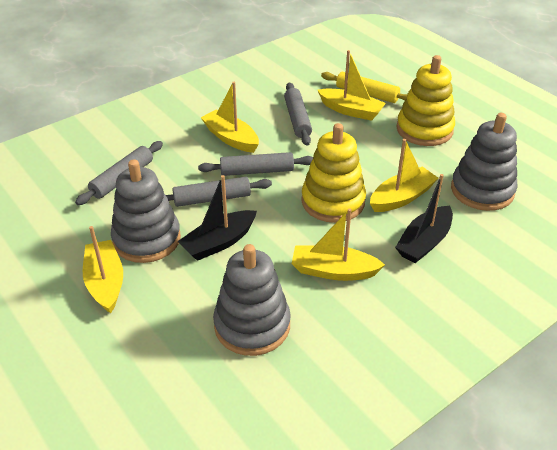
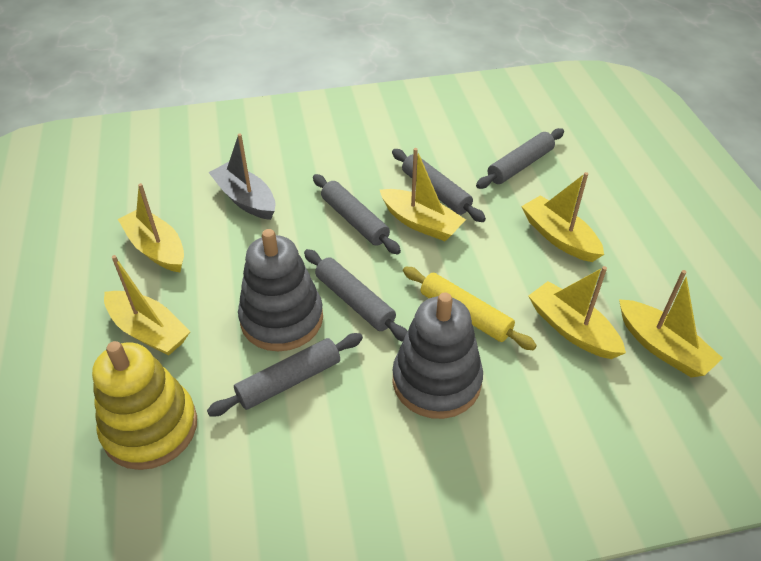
black boat: 2 -> 0
grey boat: 0 -> 1
grey rolling pin: 4 -> 5
grey stacking toy: 3 -> 2
yellow boat: 5 -> 6
yellow stacking toy: 2 -> 1

